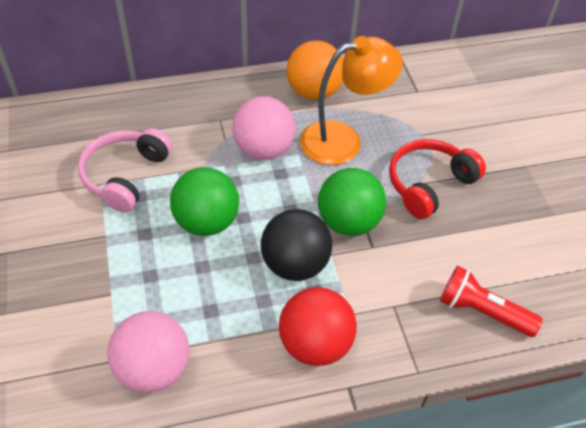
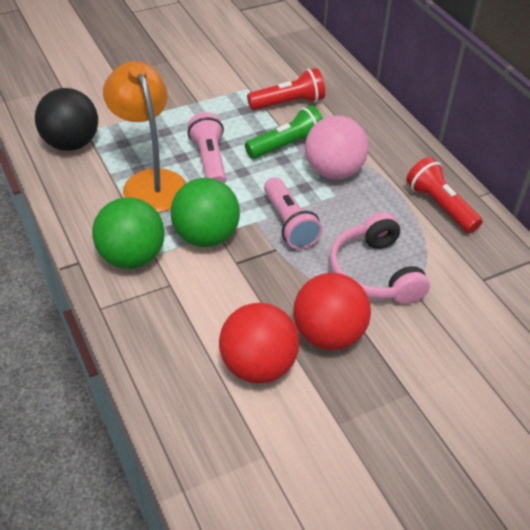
green flashlight: 0 -> 1
orange ball: 1 -> 0
pink ball: 2 -> 1
pink flashlight: 0 -> 2
red ball: 1 -> 2
red flashlight: 1 -> 2
red headphones: 1 -> 0

